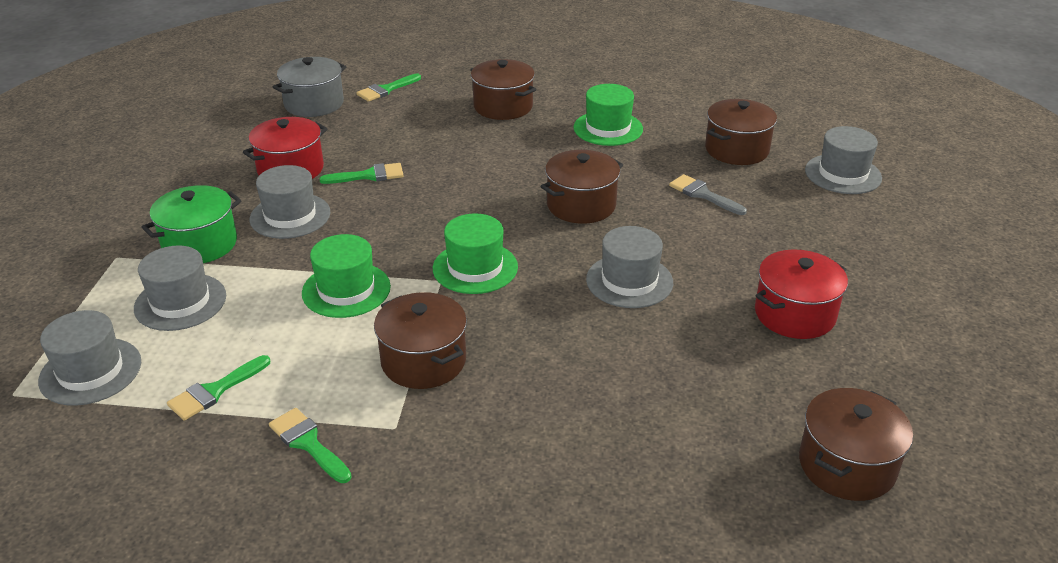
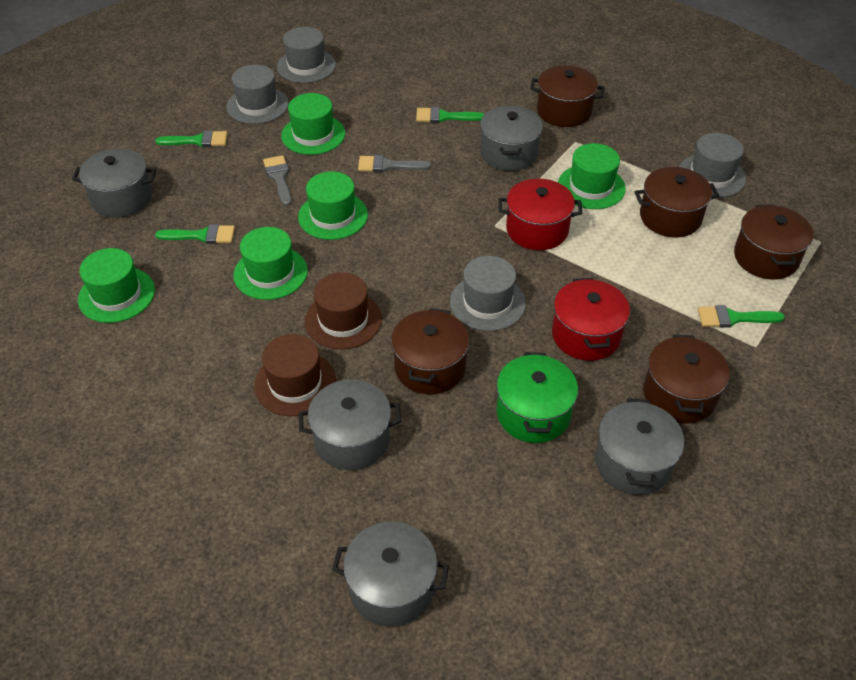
brown hat: 0 -> 2
green hat: 3 -> 5
grey brush: 1 -> 2
grey hat: 5 -> 4
grey pot: 1 -> 5

